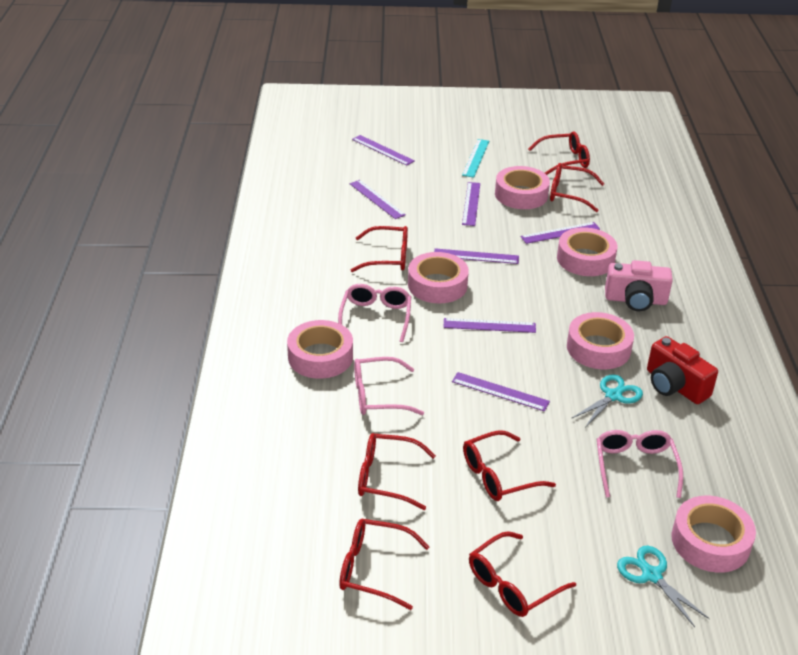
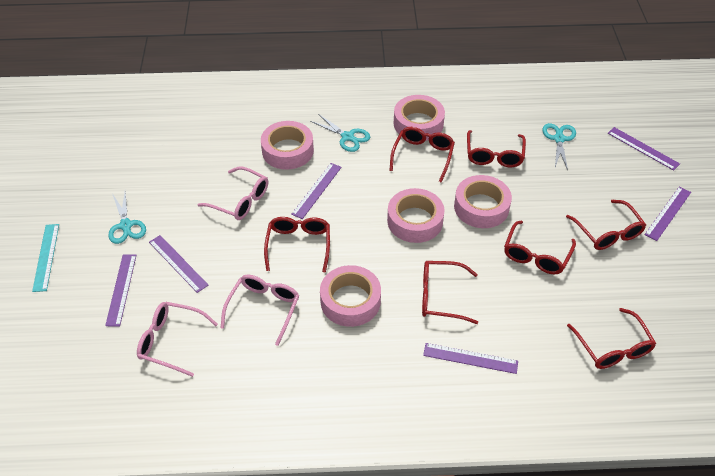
pink camera: 1 -> 0
pink tape: 6 -> 5
purple ruler: 7 -> 6
red camera: 1 -> 0
turquoise scissors: 2 -> 3

